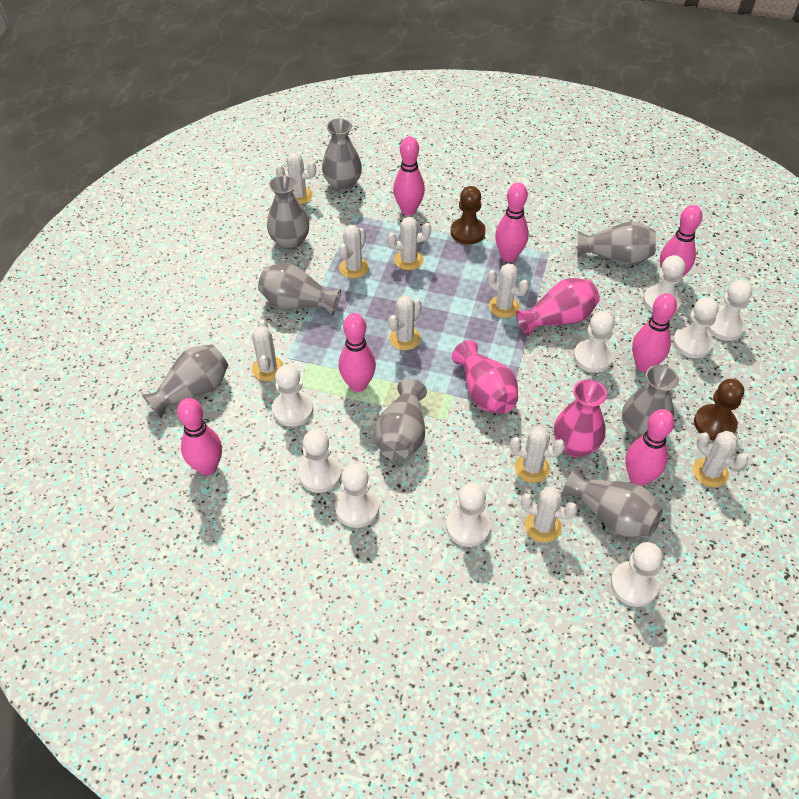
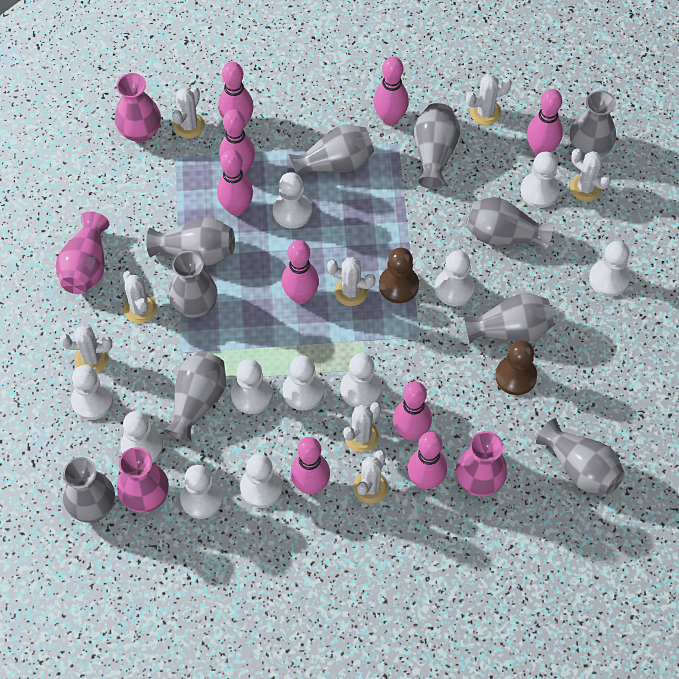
grey vase: 8 -> 10
pink bowling pin: 7 -> 9
pink vase: 3 -> 4
white cactus: 9 -> 8
white pawn: 9 -> 11

